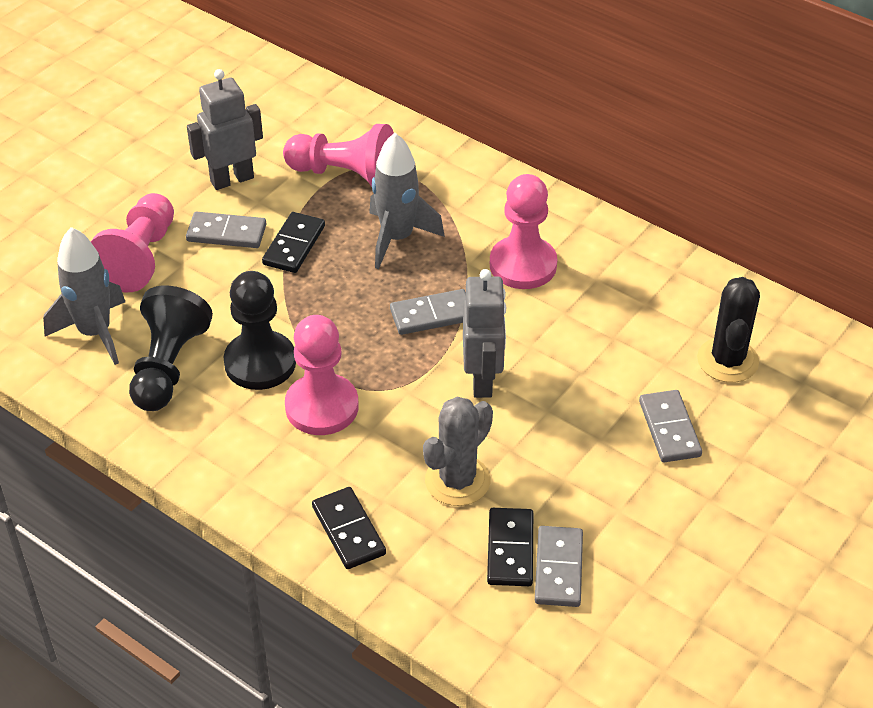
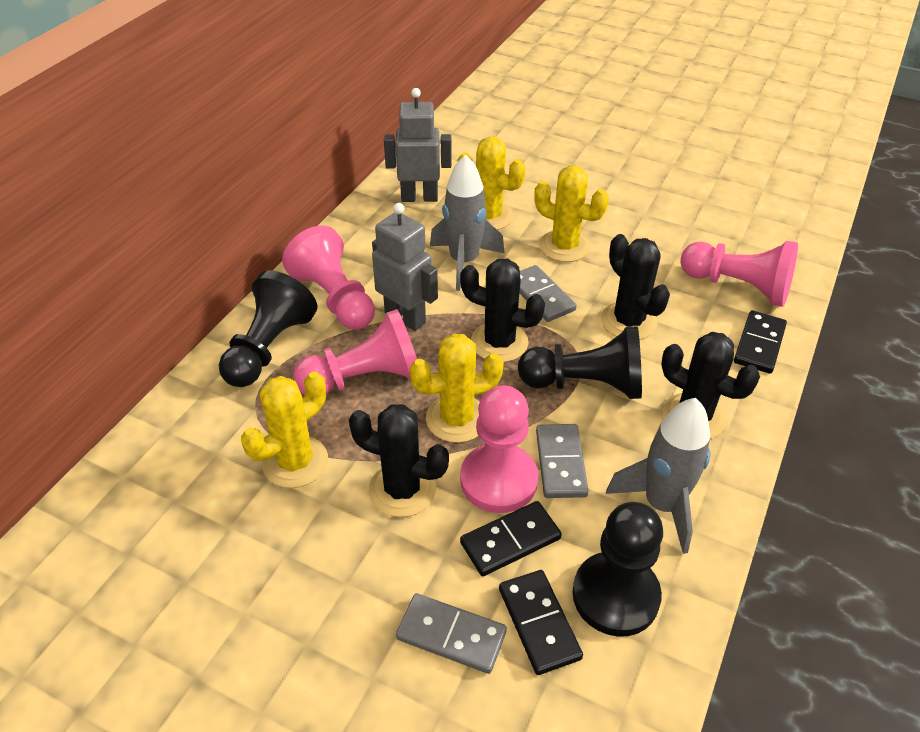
black cactus: 1 -> 4
black pawn: 2 -> 3
grey cactus: 1 -> 0
grey domino: 4 -> 3
yellow cactus: 0 -> 4

